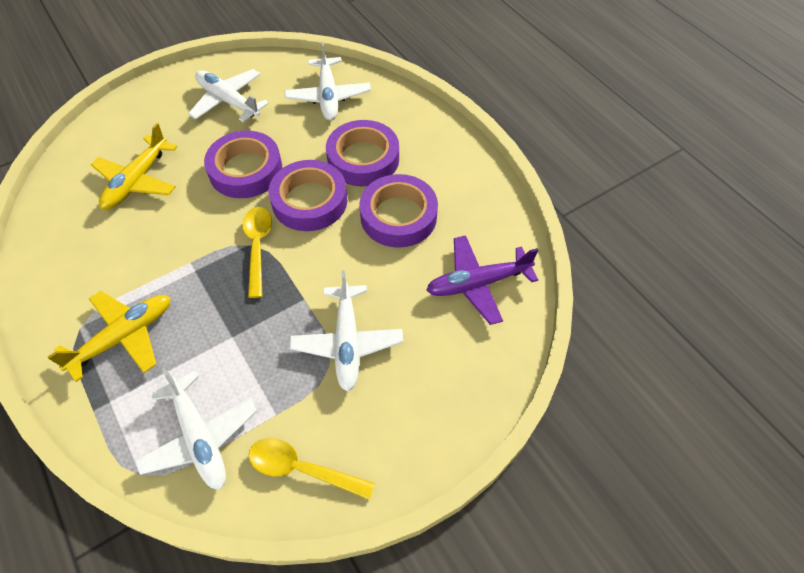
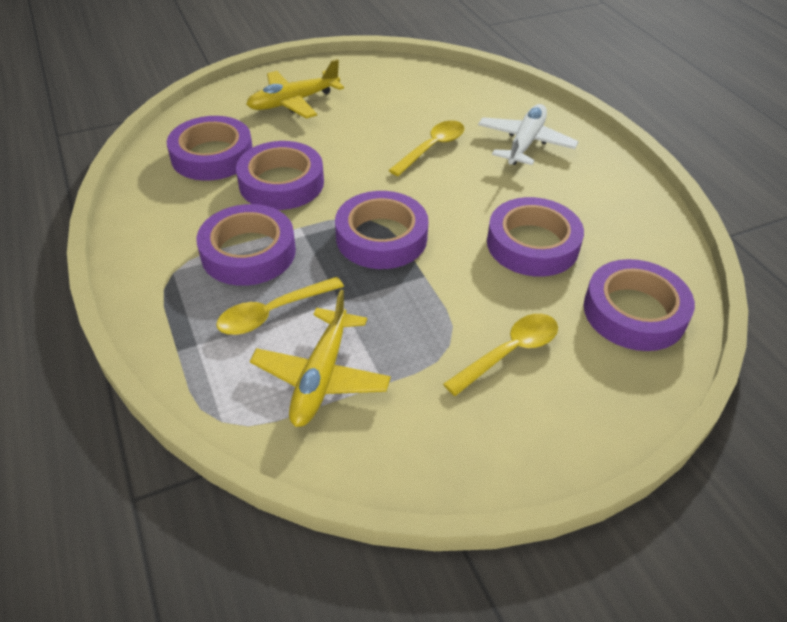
purple plane: 1 -> 0
purple tape: 4 -> 6
white plane: 4 -> 1
yellow spoon: 2 -> 3

